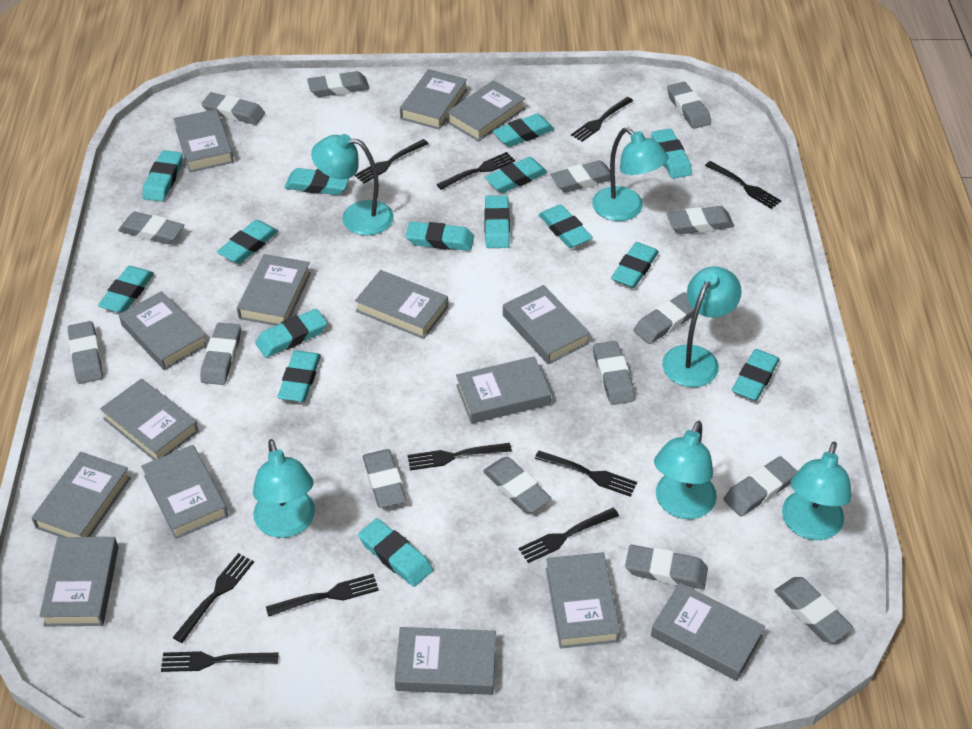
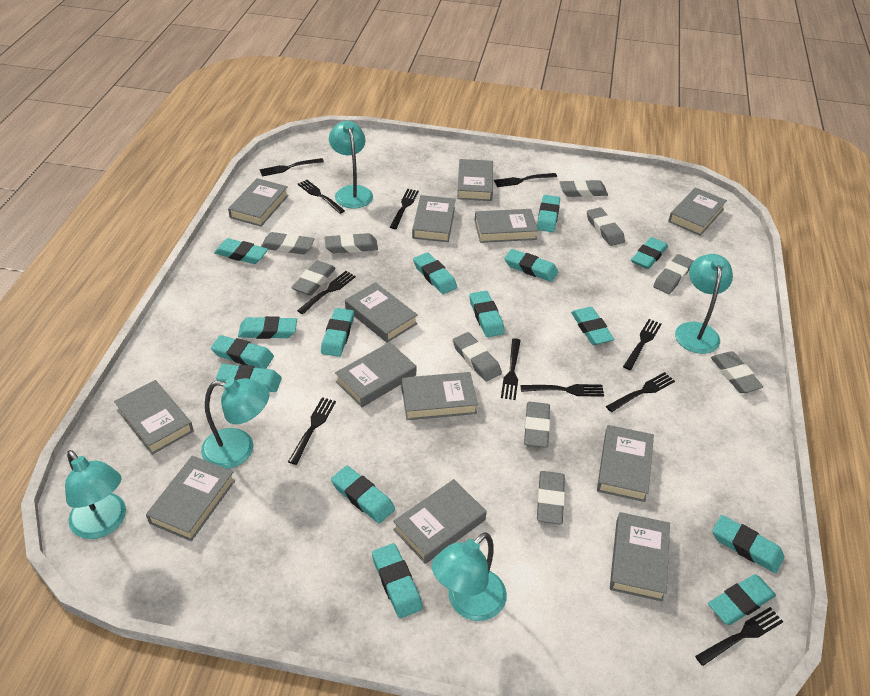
black fork: 10 -> 11
grey book: 15 -> 13
grey eraser: 15 -> 10
turquoise lamp: 6 -> 5

